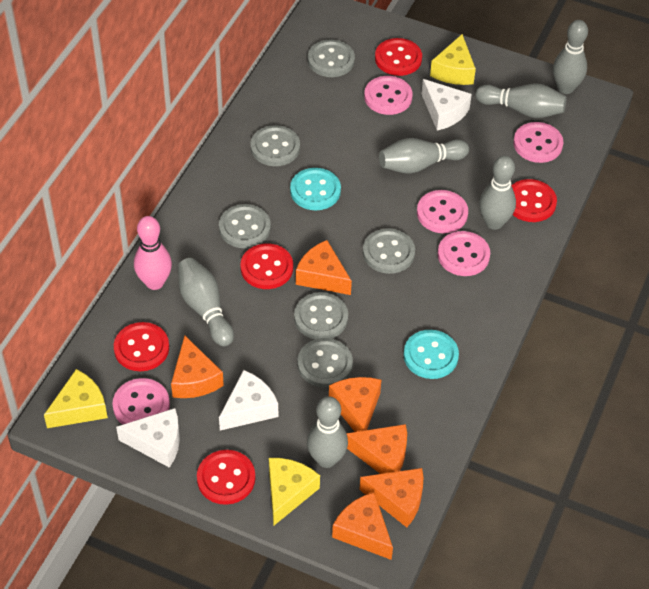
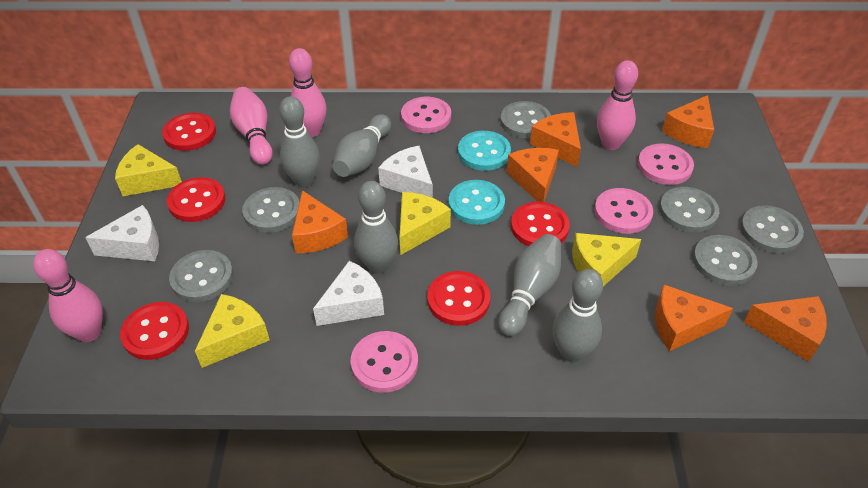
grey bowling pin: 6 -> 5
pink bowling pin: 1 -> 4
pink button: 5 -> 4
yellow cheese: 3 -> 4

